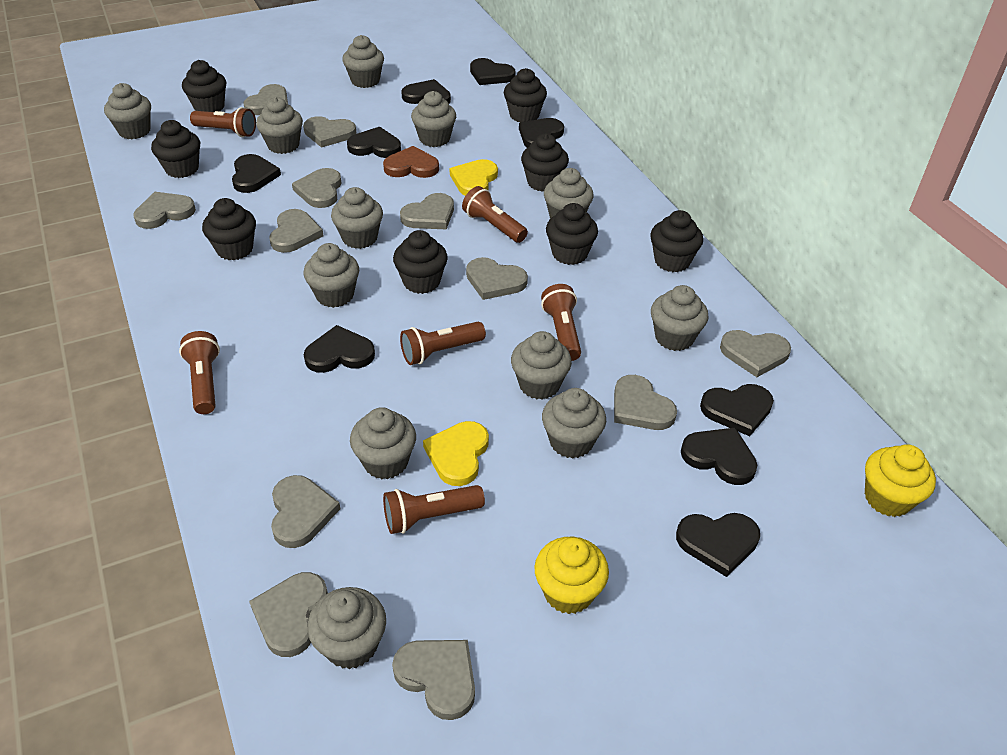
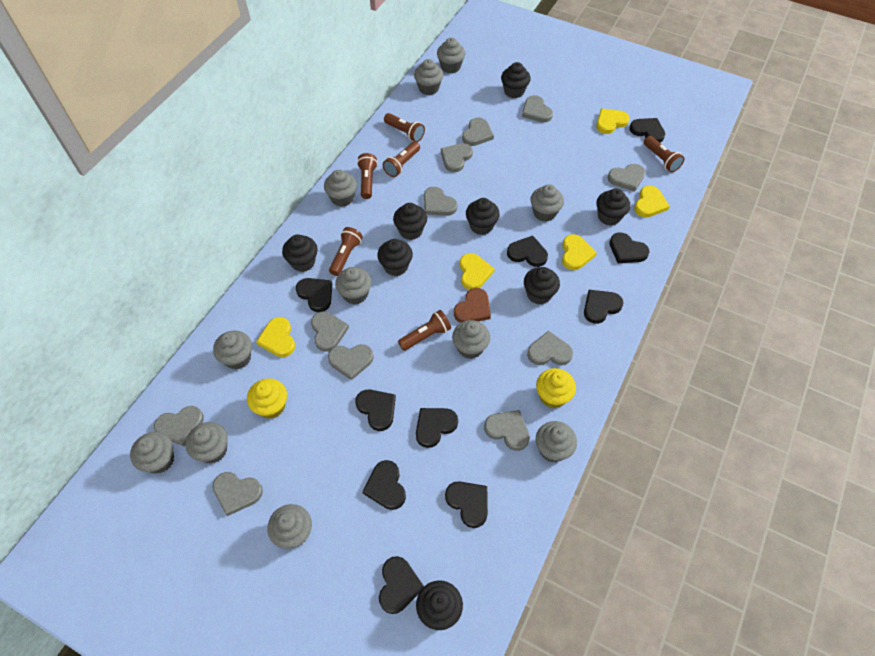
black heart: 9 -> 10
grey cupcake: 12 -> 11
grey heart: 12 -> 11
yellow heart: 2 -> 5

